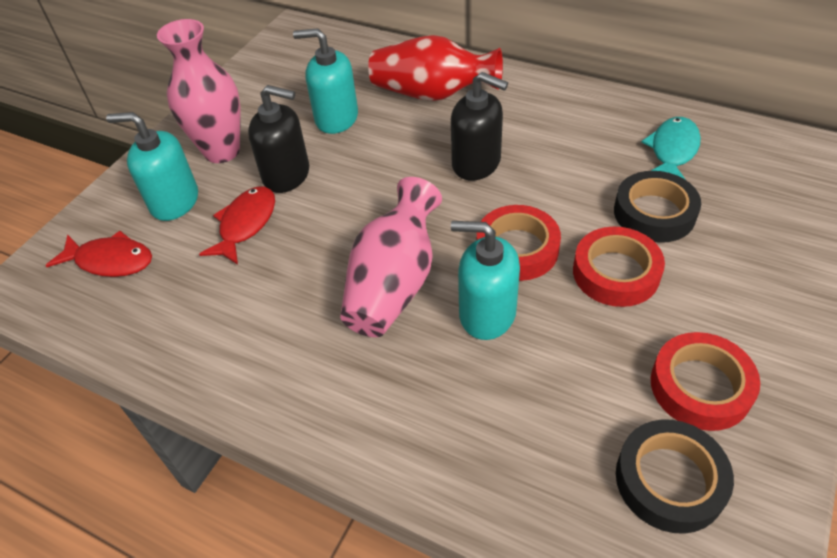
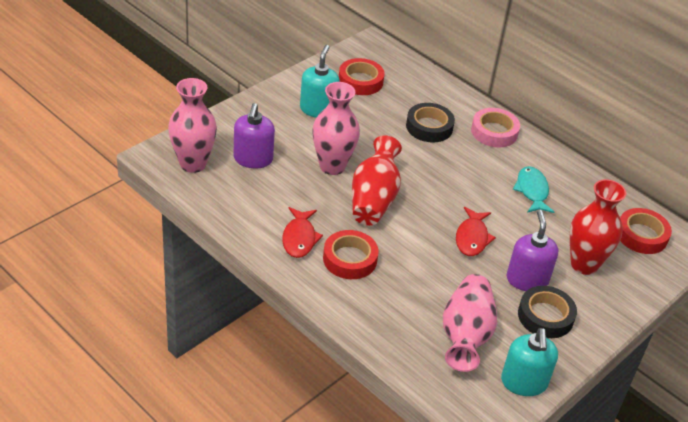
black soap dispenser: 2 -> 0
pink tape: 0 -> 1
pink vase: 2 -> 3
purple soap dispenser: 0 -> 2
red vase: 1 -> 2
turquoise soap dispenser: 3 -> 2

